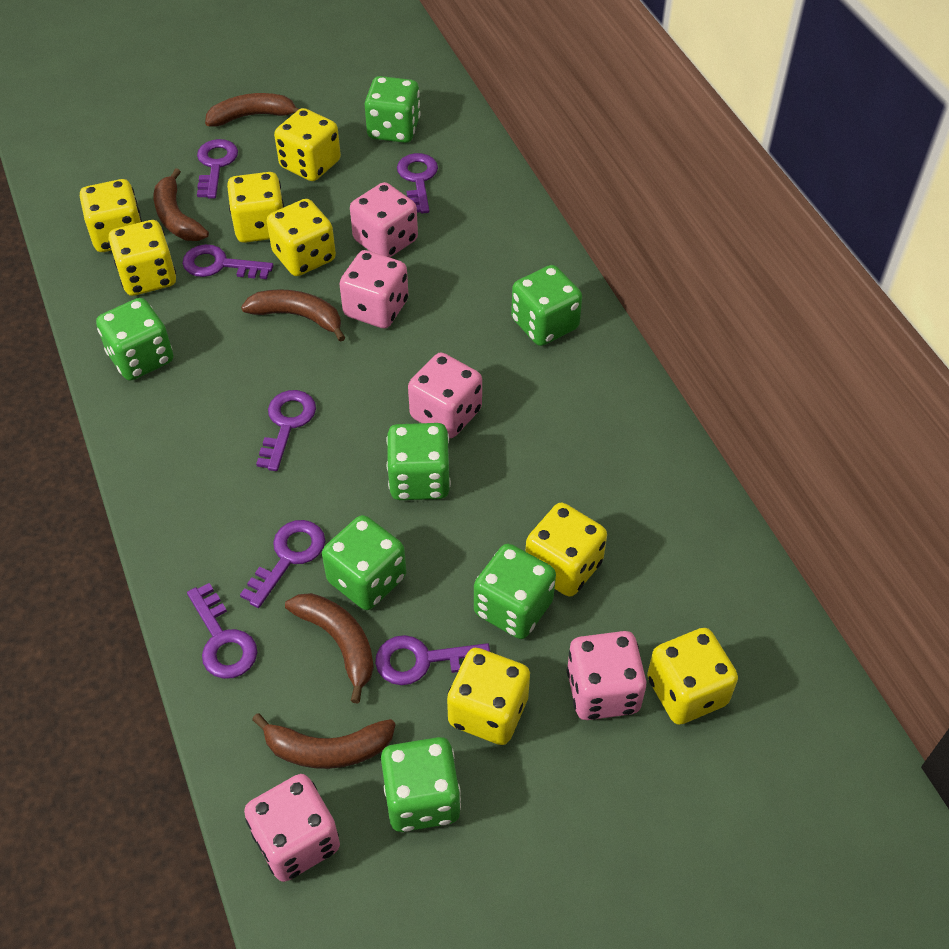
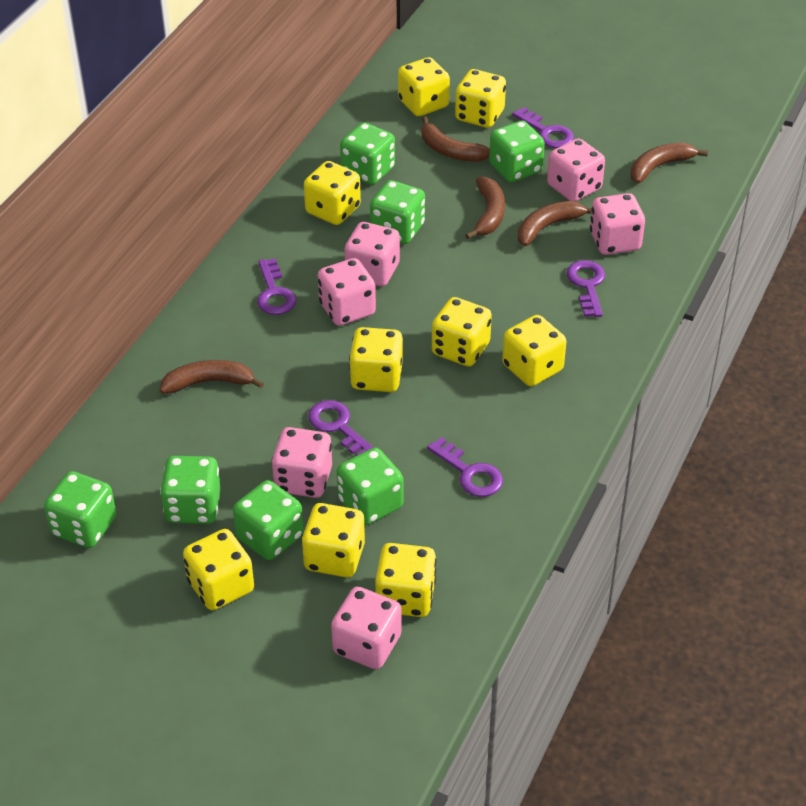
pink dice: 5 -> 6
purple key: 7 -> 5
yellow dice: 8 -> 9

